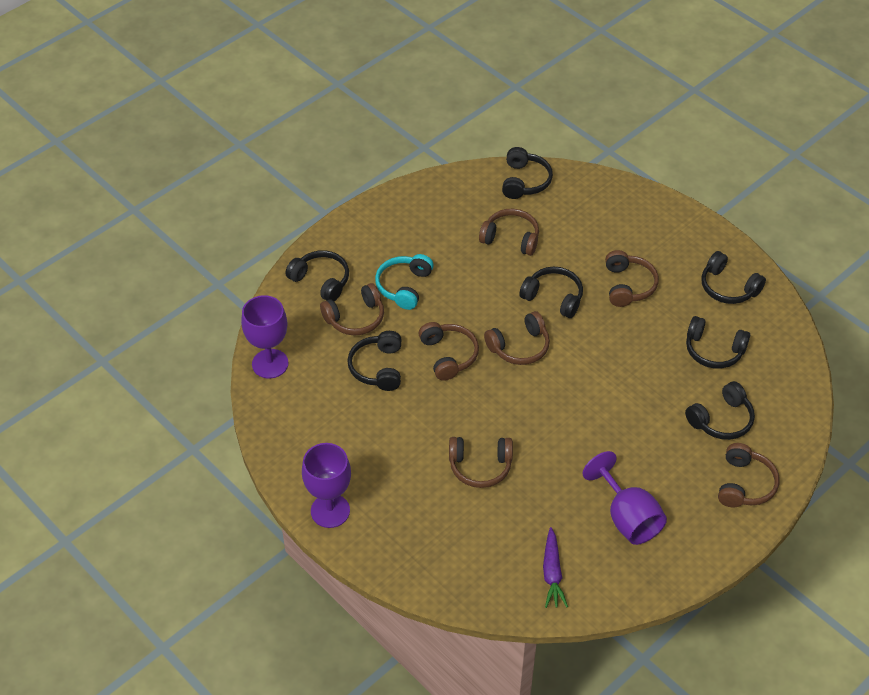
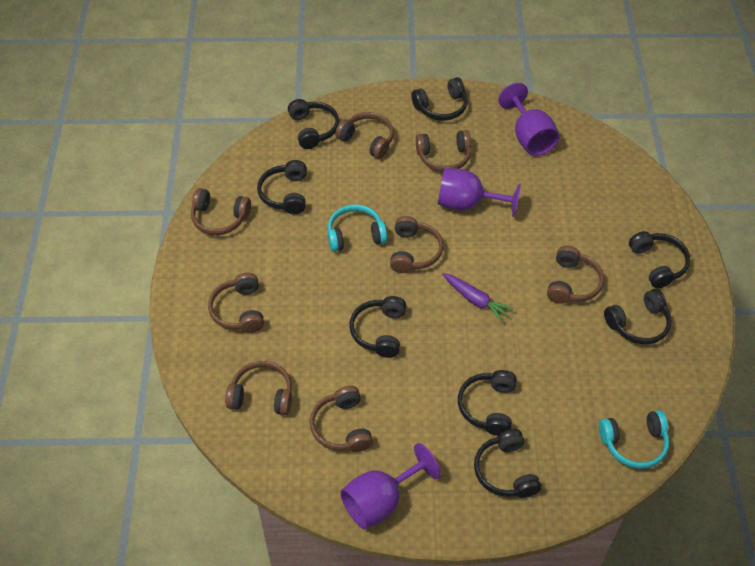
black headphones: 7 -> 8
brown headphones: 7 -> 8
turquoise headphones: 1 -> 2

